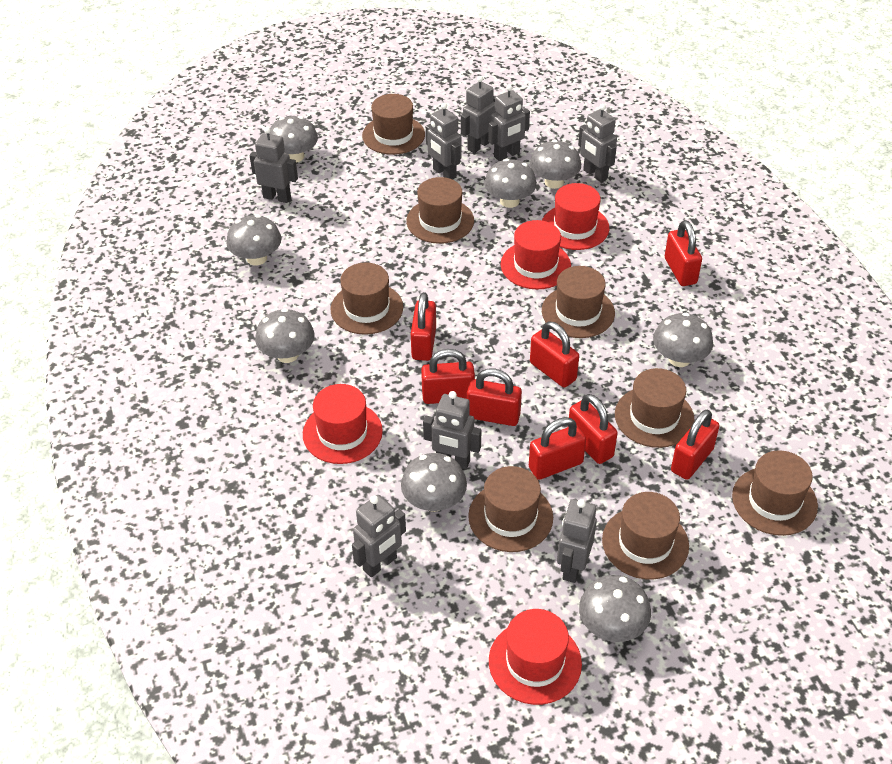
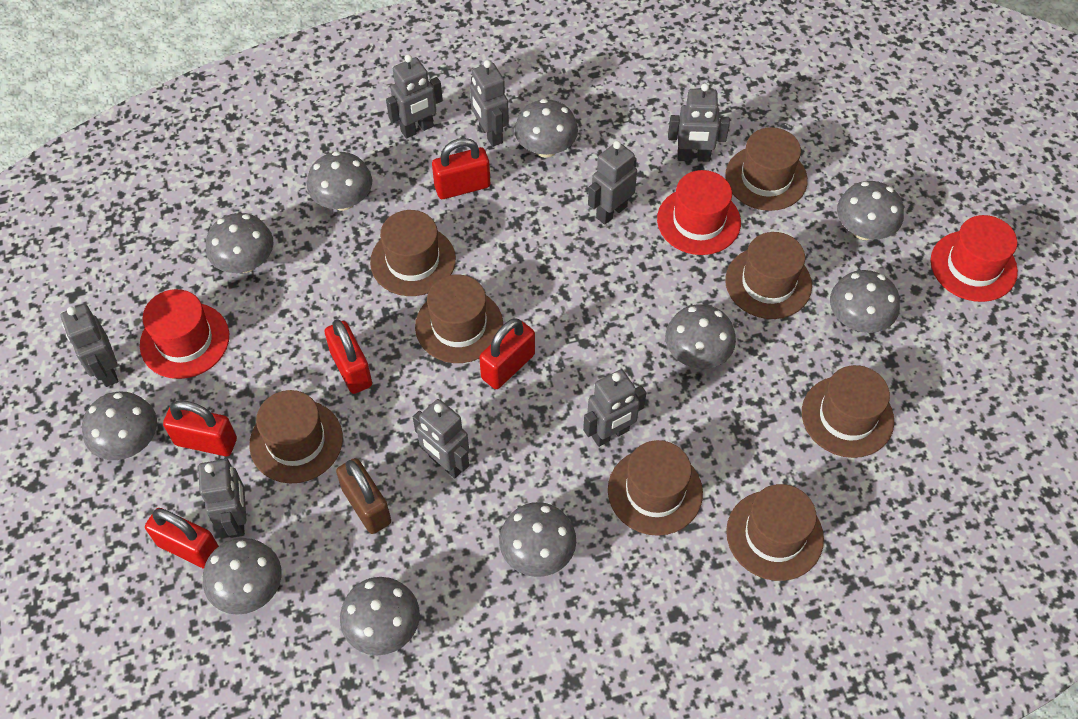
brown padlock: 0 -> 1
grey mushroom: 8 -> 10
red hat: 4 -> 3
red padlock: 8 -> 5

